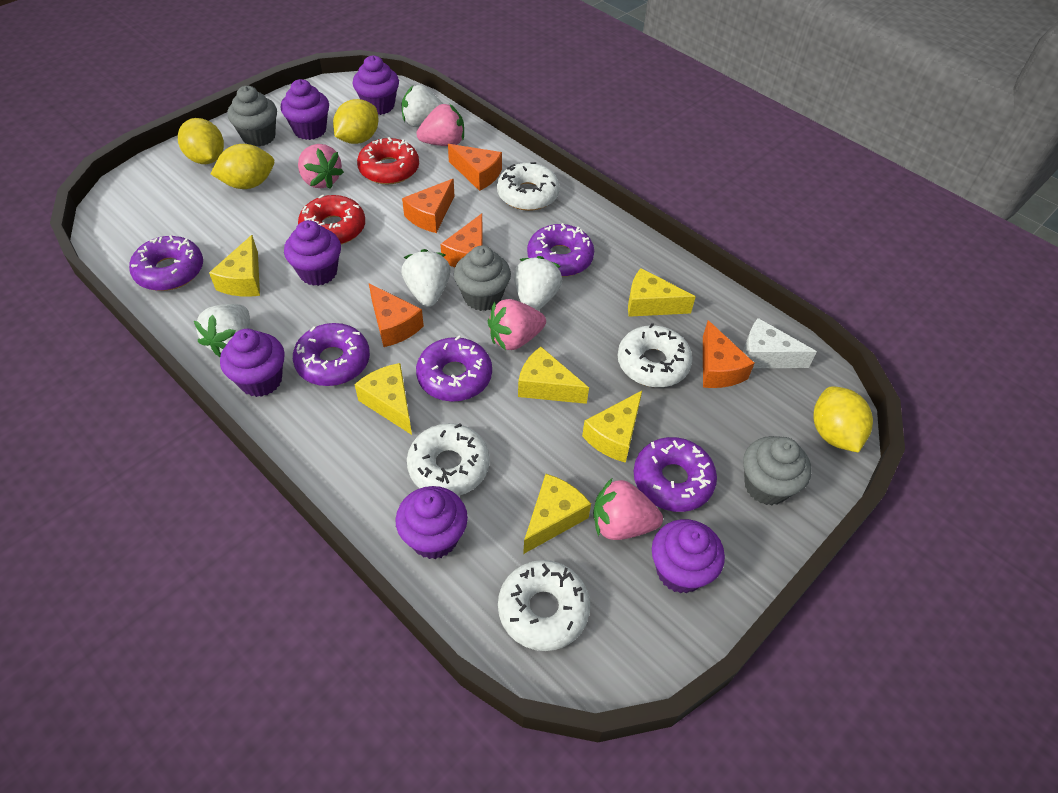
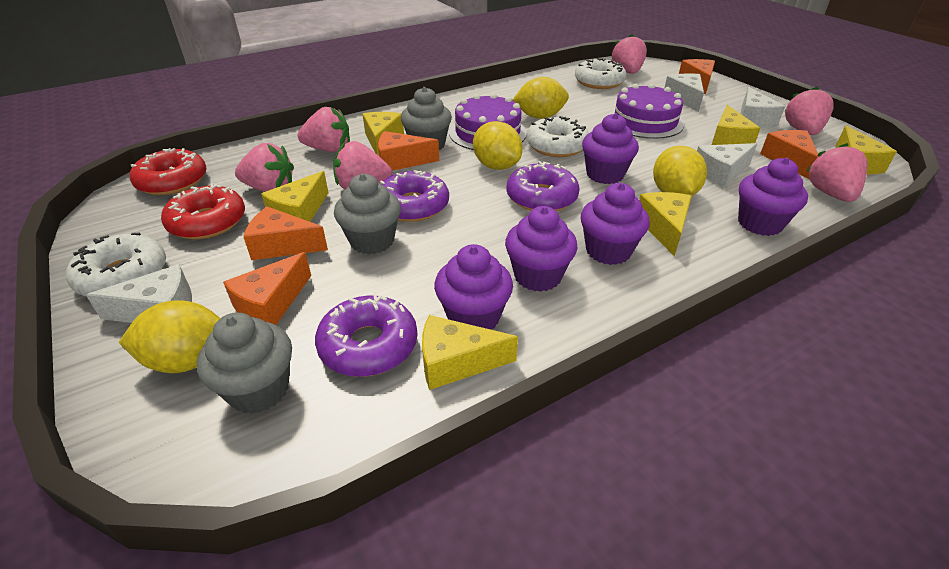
pink strawberry: 4 -> 6
purple cake: 0 -> 2
purple cupcake: 6 -> 5
purple donut: 5 -> 3
white cheese: 1 -> 4
white donut: 4 -> 3
white strawberry: 4 -> 0

